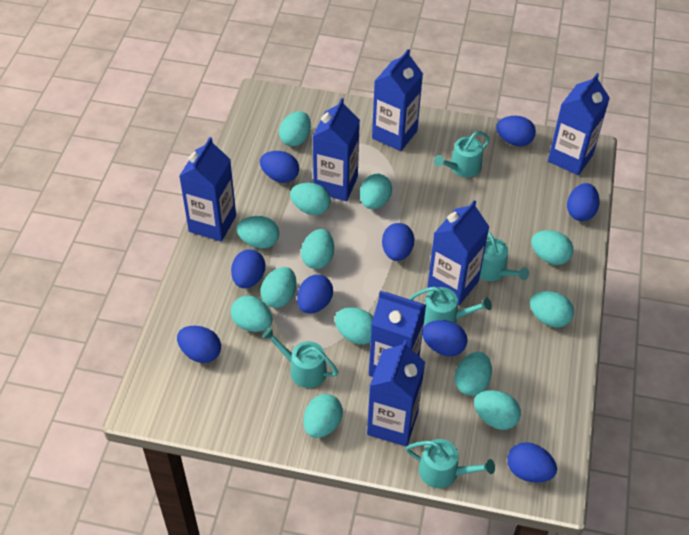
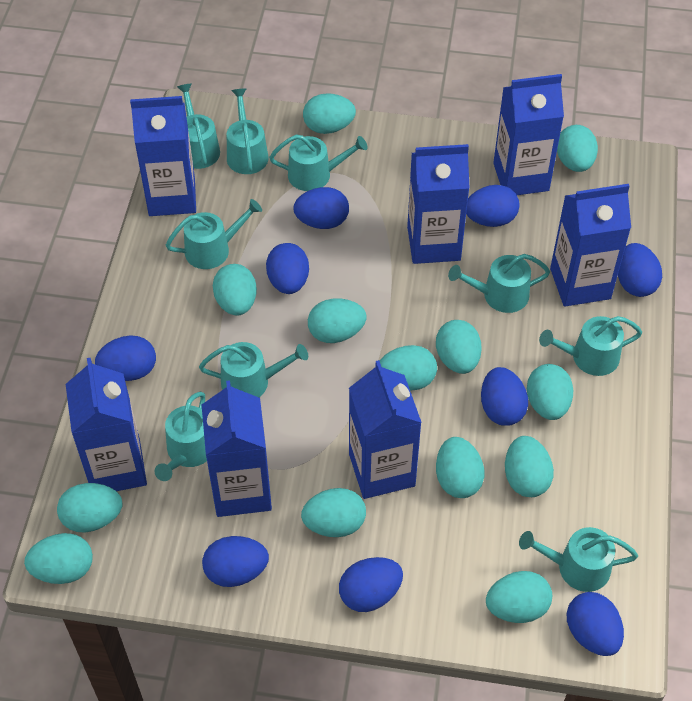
turquoise watering can: 5 -> 9

